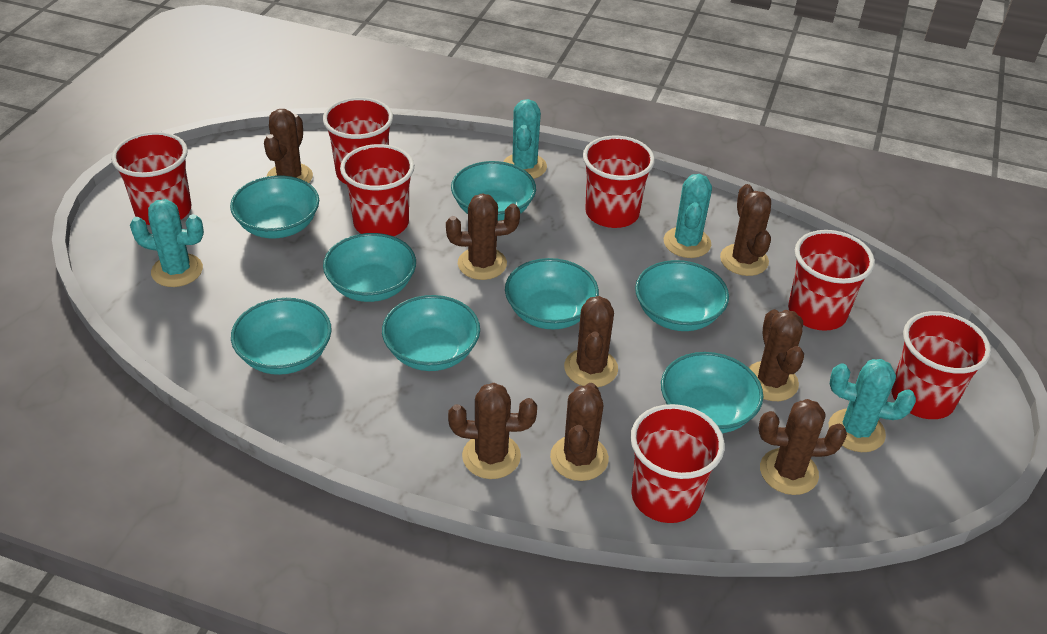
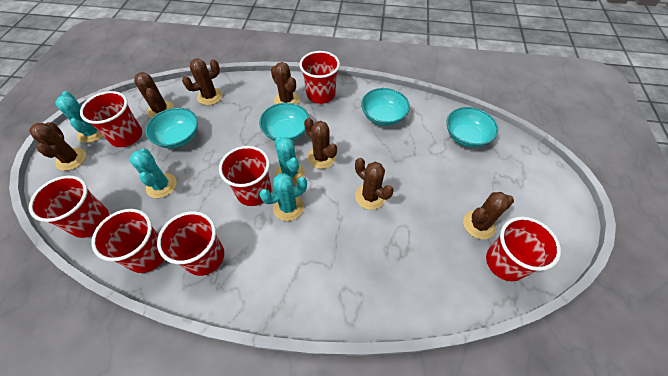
brown cactus: 8 -> 7
turquoise bowl: 8 -> 4

